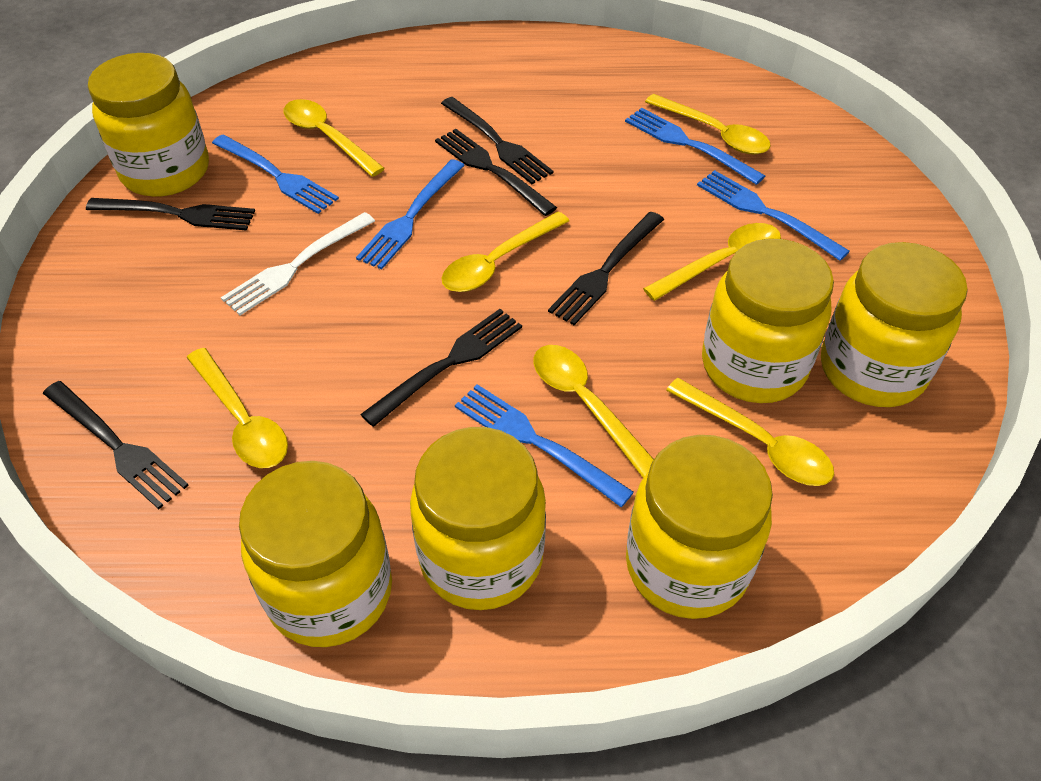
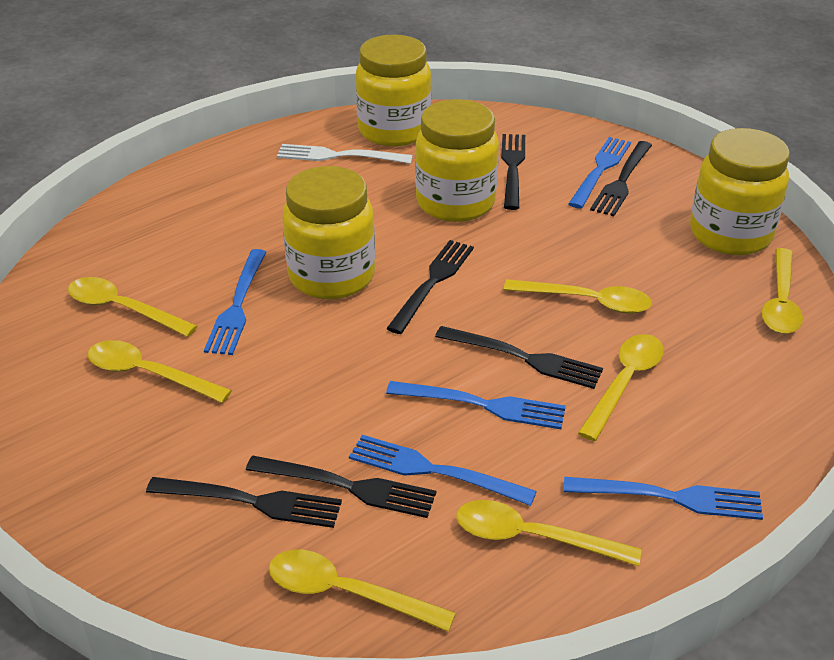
yellow jar: 6 -> 4

